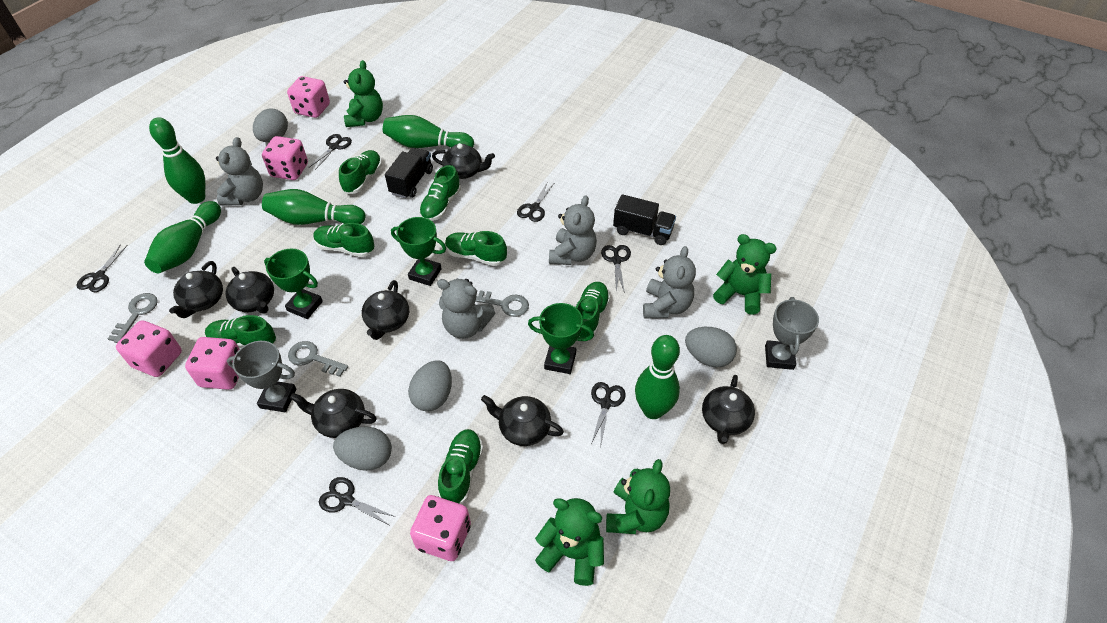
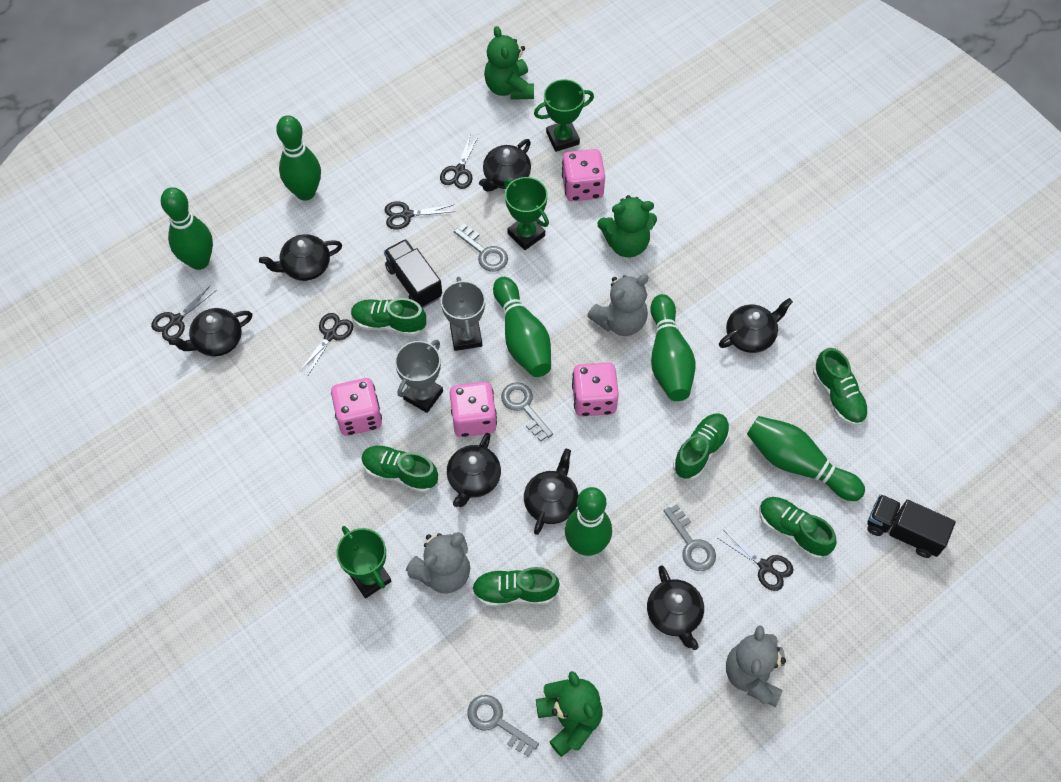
black scissors: 6 -> 5
green bowling pin: 5 -> 6
green shoe: 7 -> 6
green teddy bear: 4 -> 3
grey egg: 4 -> 0
grey key: 3 -> 4
grey teddy bear: 4 -> 3
pink dice: 5 -> 4

